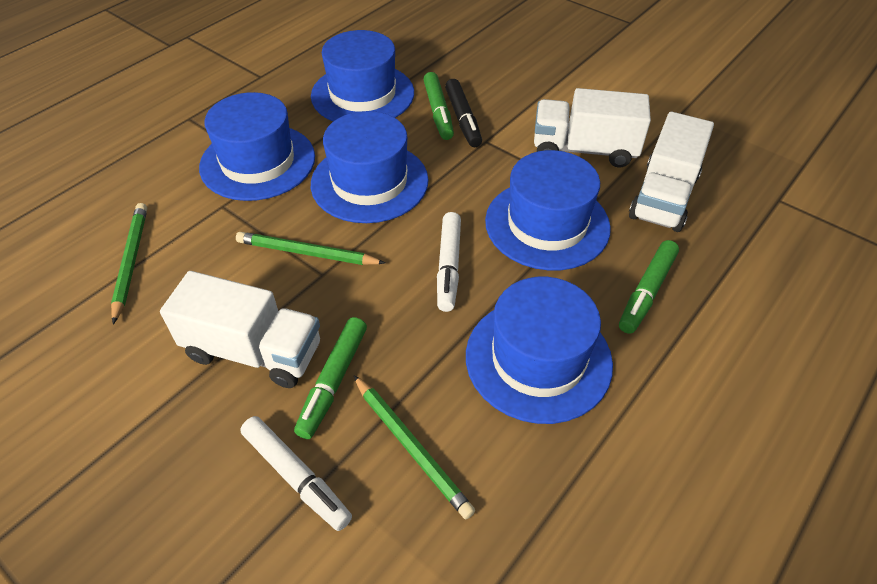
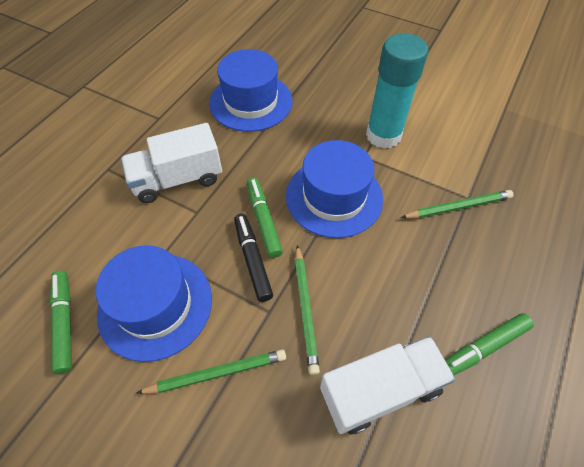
blue hat: 5 -> 3
turquoise glue stick: 0 -> 1
white marker: 2 -> 0
white truck: 3 -> 2

